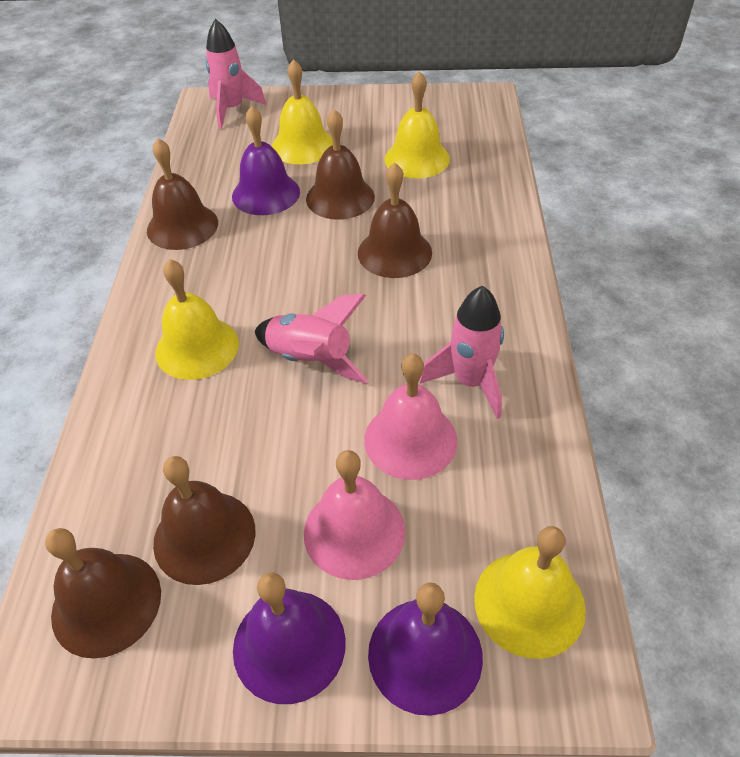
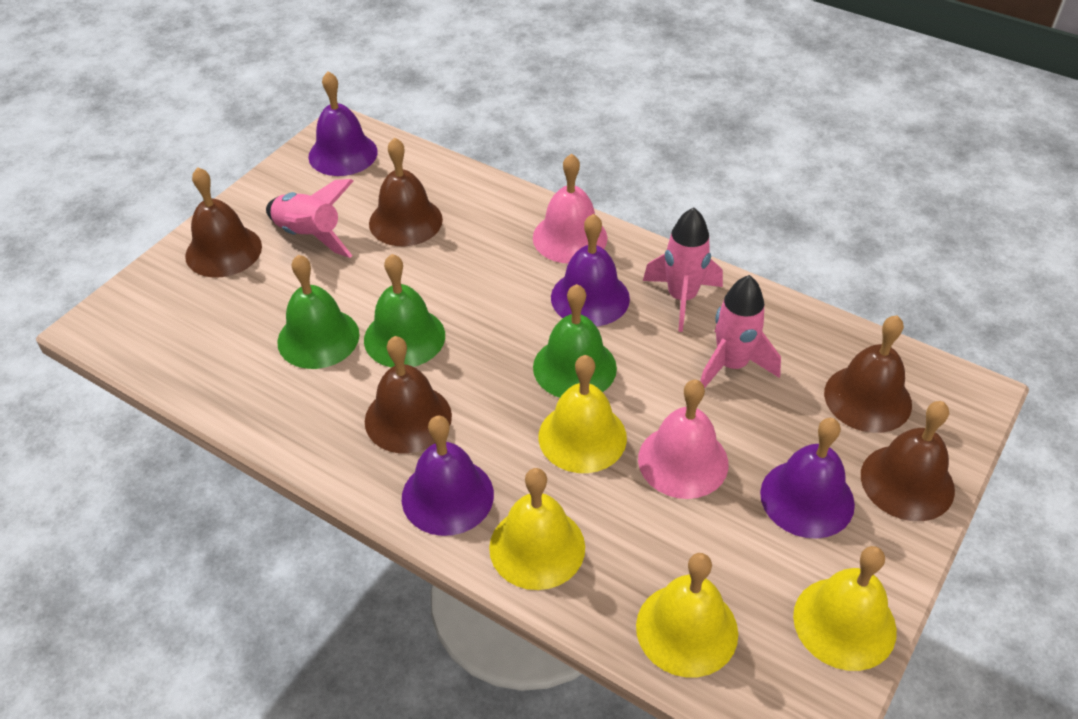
green bell: 0 -> 3
purple bell: 3 -> 4

